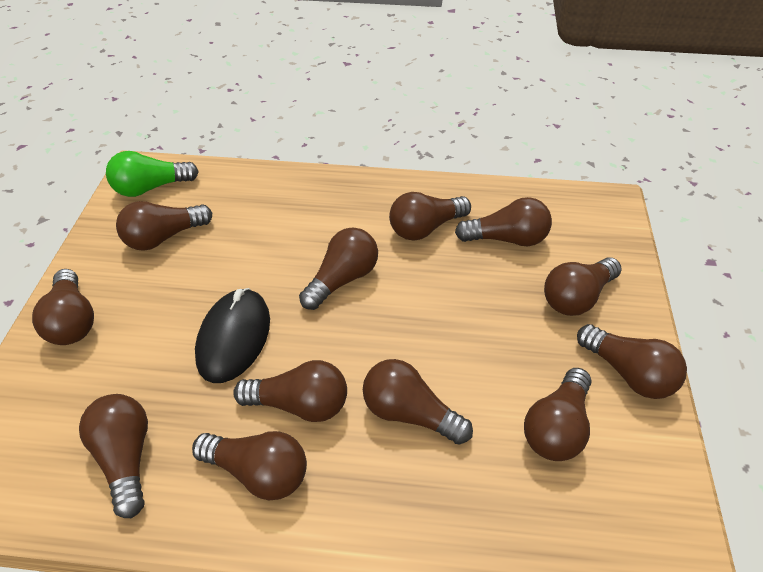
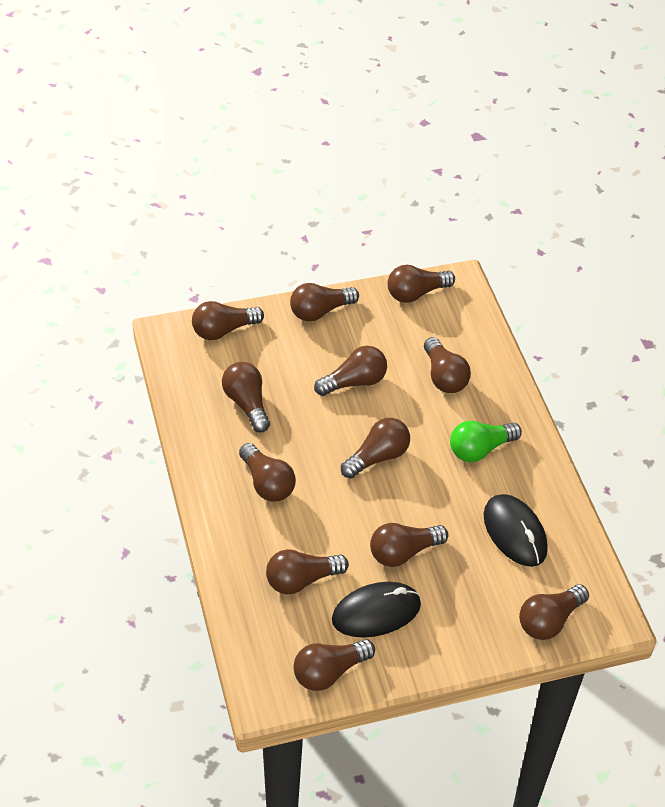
black mouse: 1 -> 2

